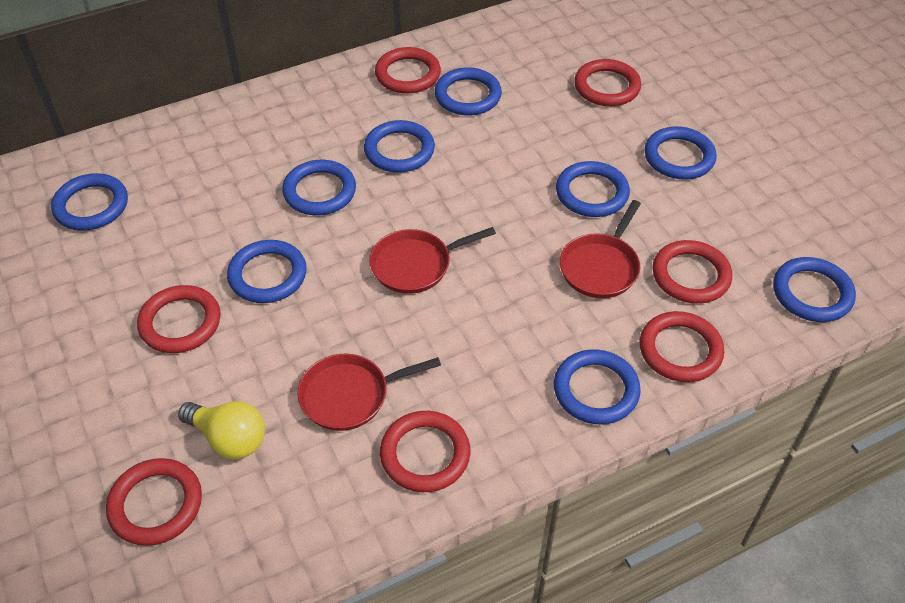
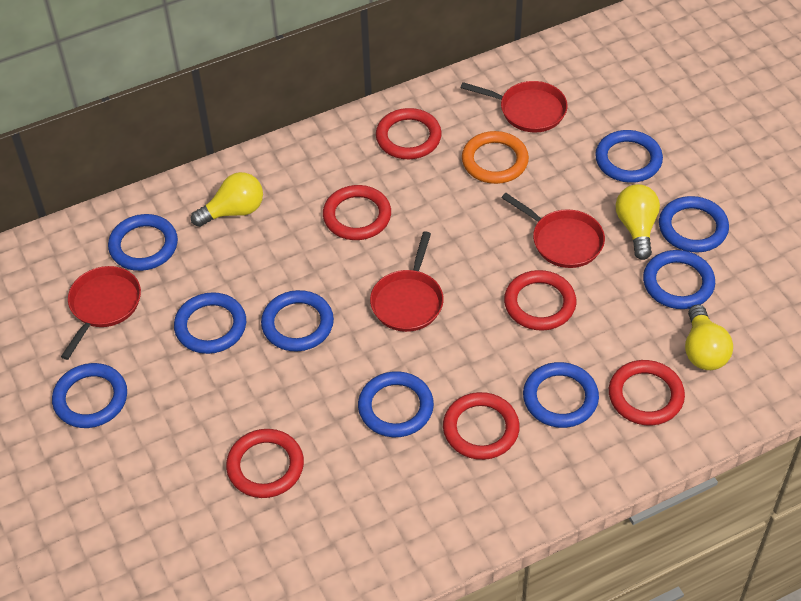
orange ring: 0 -> 1
red pan: 3 -> 4
red ring: 7 -> 6
yellow light bulb: 1 -> 3

